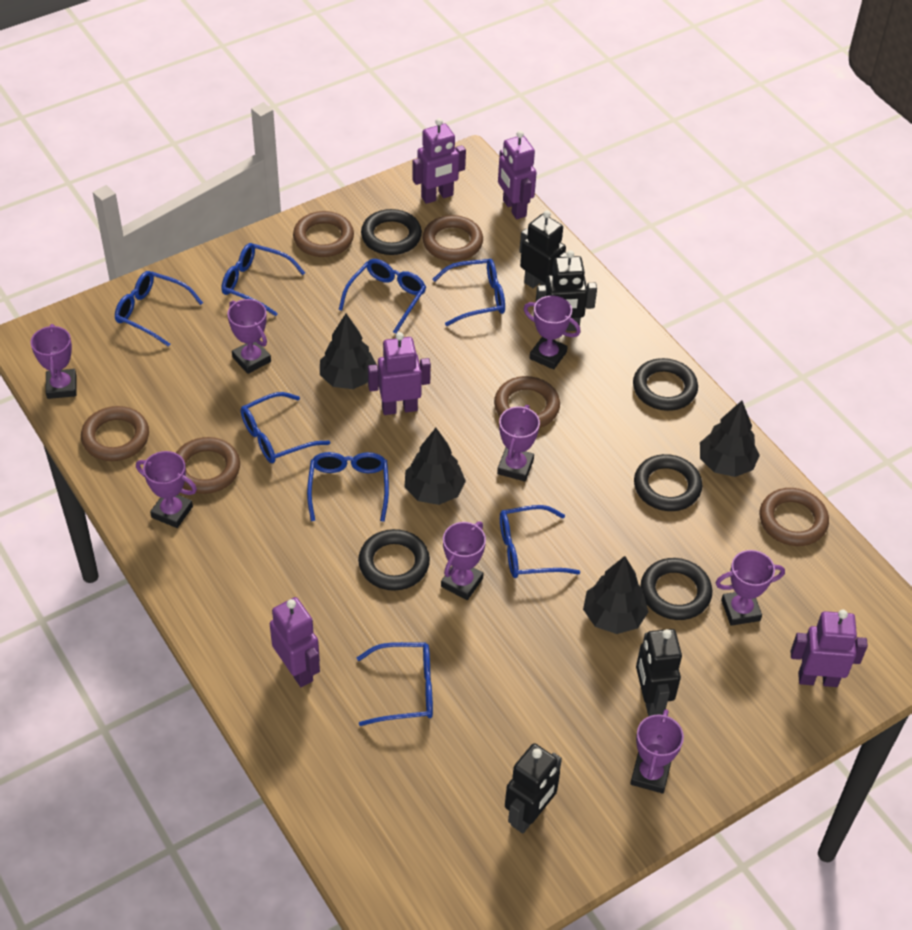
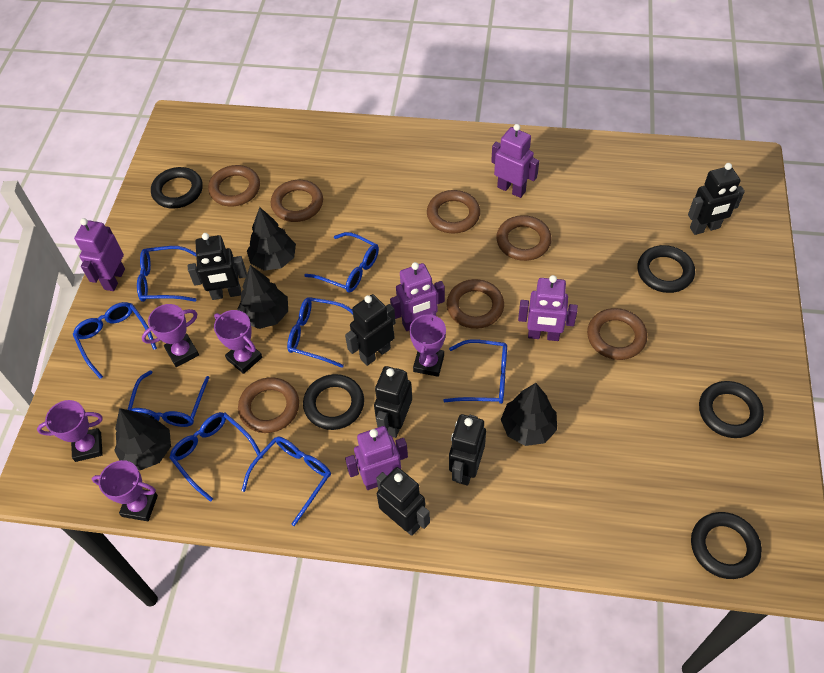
black robot: 4 -> 6
brown ring: 6 -> 7
purple trophy: 8 -> 5

